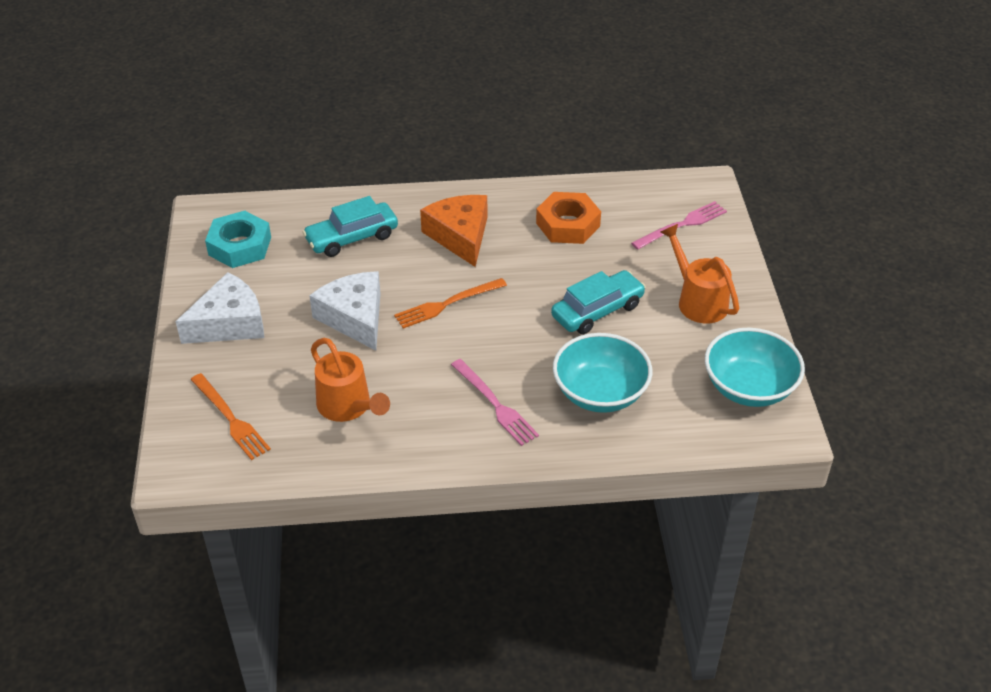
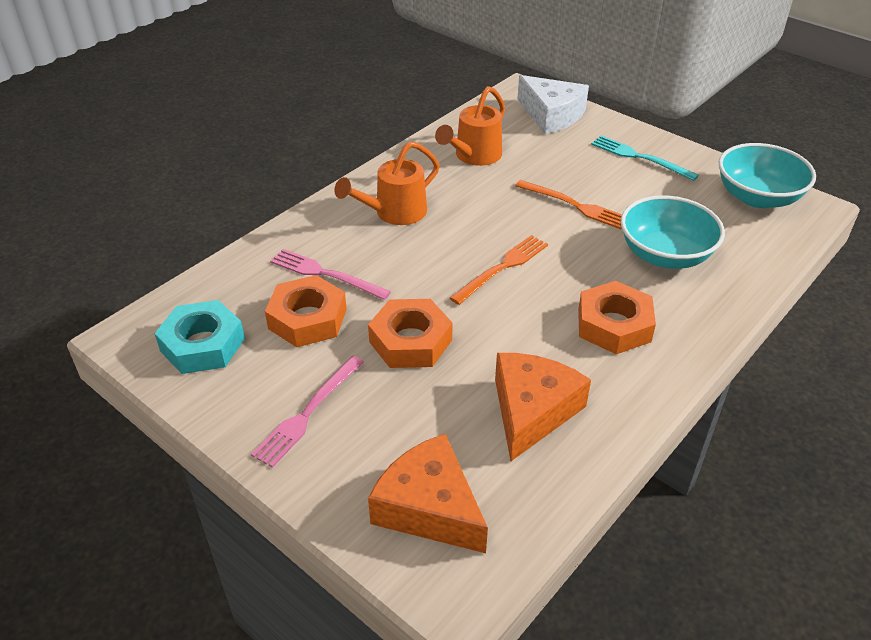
orange cheese: 1 -> 2
orange nut: 1 -> 3
turquoise car: 2 -> 0
turquoise fork: 0 -> 1
white cheese: 2 -> 1

